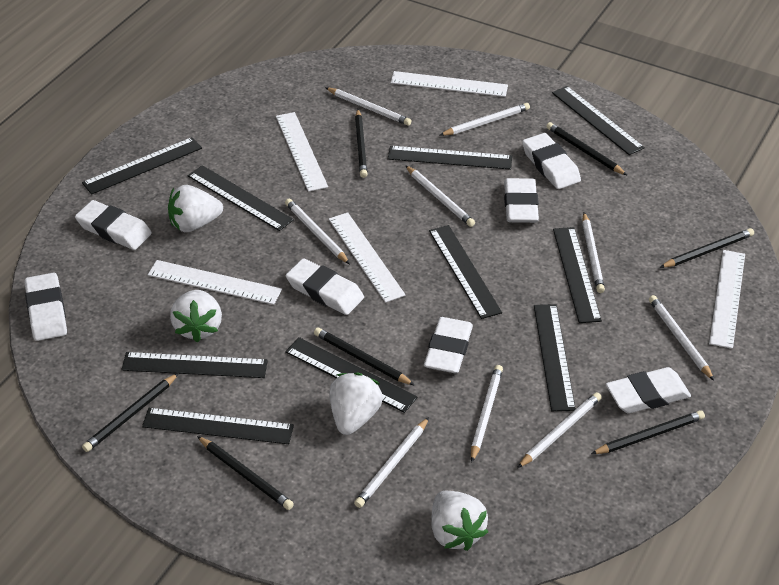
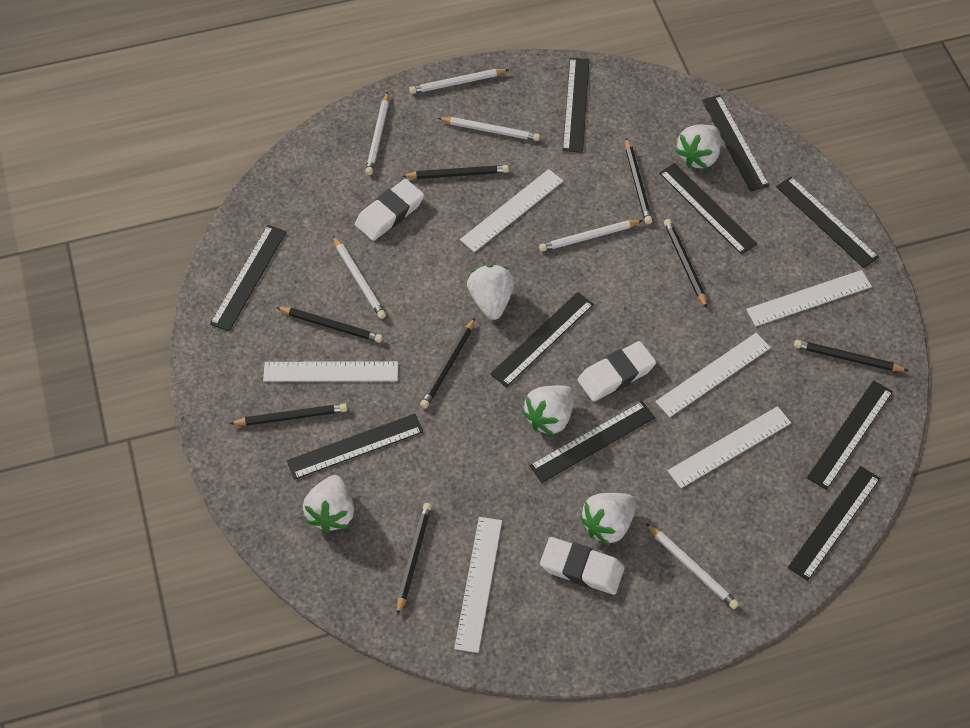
black pencil: 7 -> 8
white eraser: 7 -> 3
white pencil: 9 -> 6
white ruler: 5 -> 6
white strawberry: 4 -> 5

